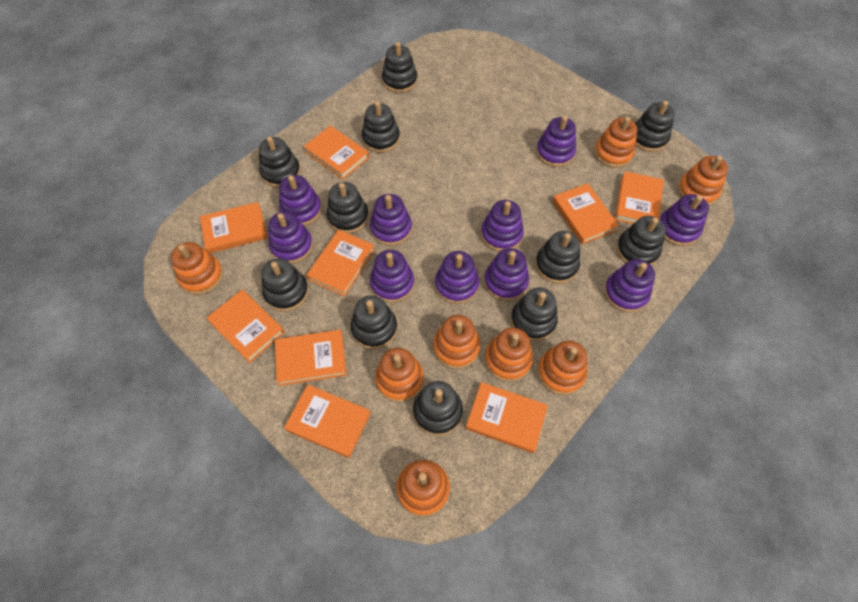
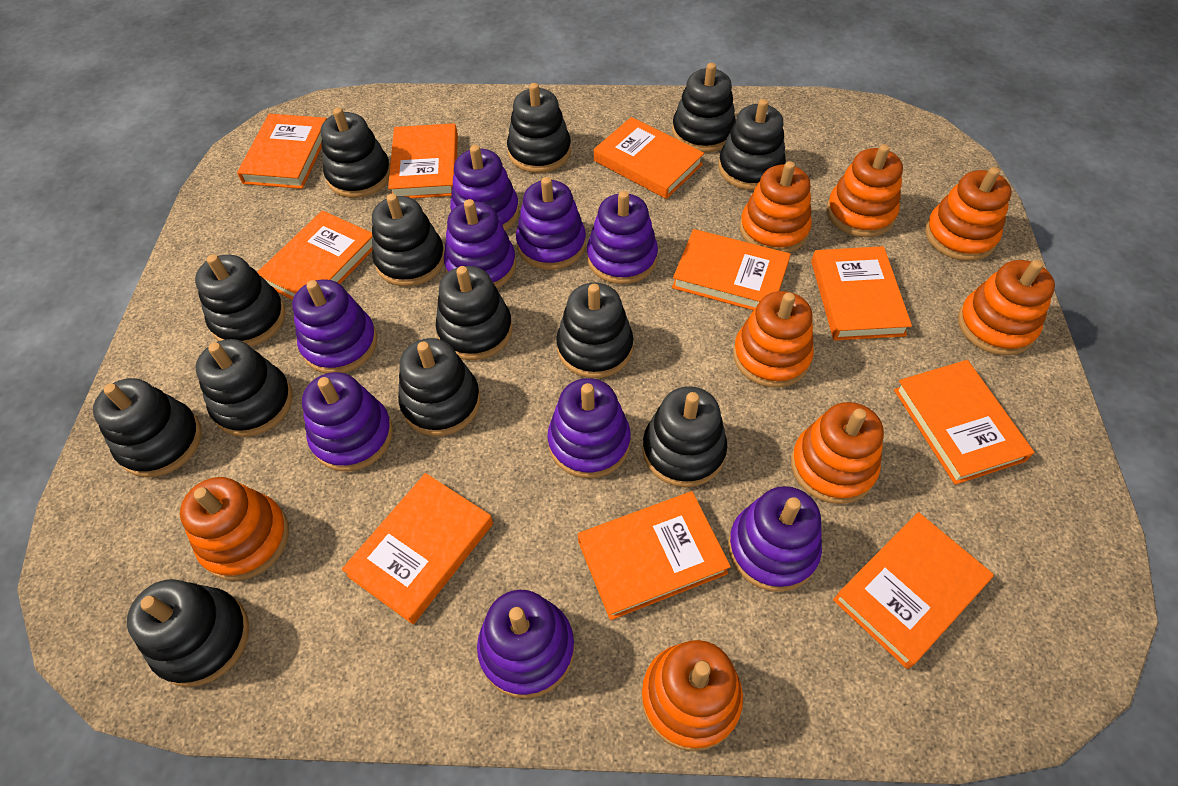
black stacking toy: 11 -> 13
orange book: 9 -> 10
purple stacking toy: 10 -> 9

